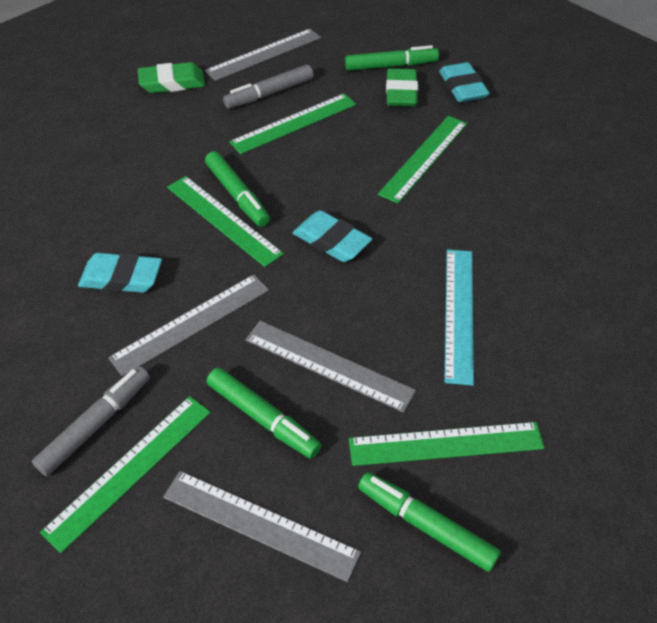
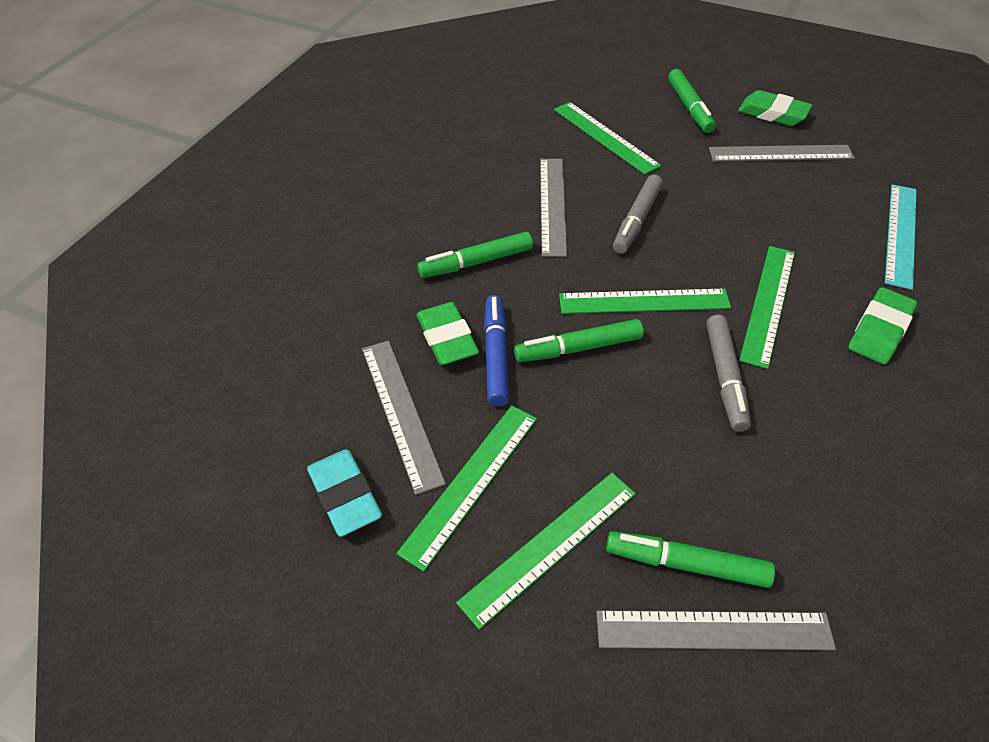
blue marker: 0 -> 1
green eraser: 2 -> 3
turquoise eraser: 3 -> 1

